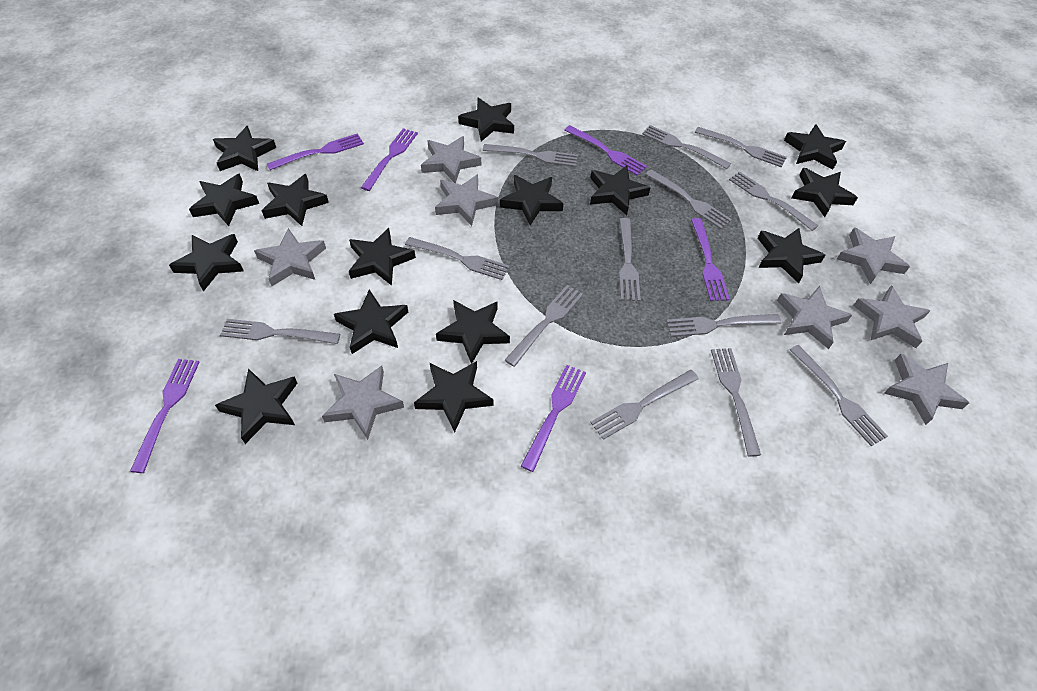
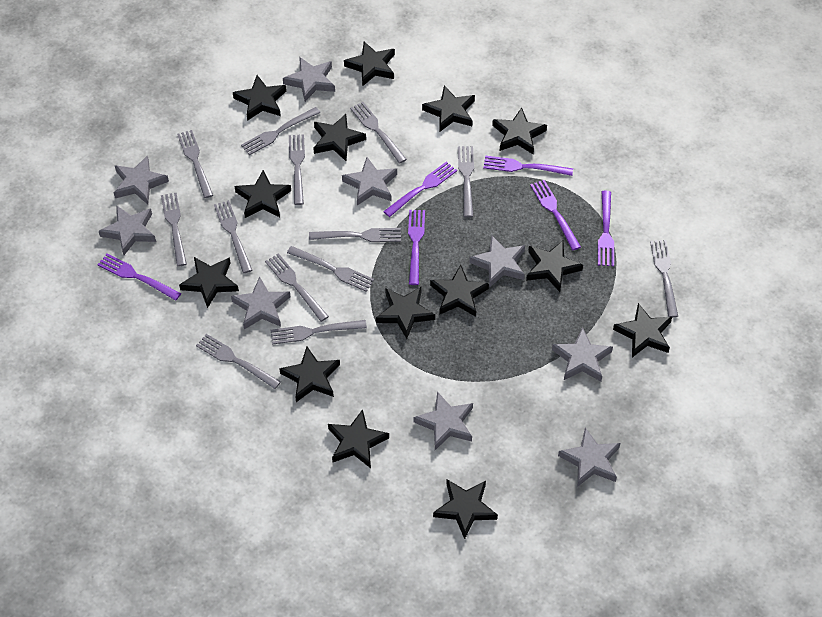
black star: 15 -> 14
grey star: 8 -> 9

